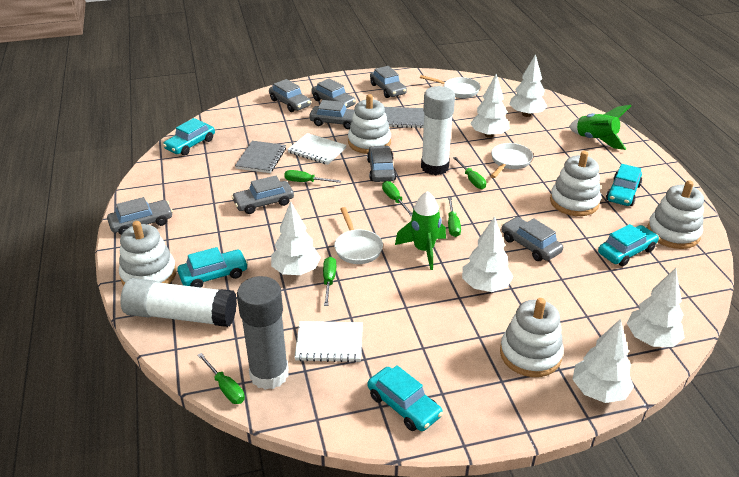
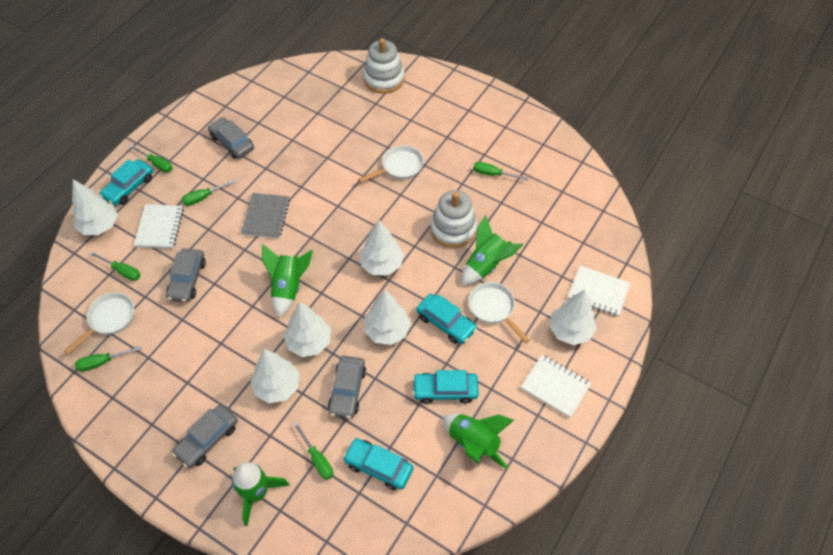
green rocket: 2 -> 4
grey car: 8 -> 4
grey glue stick: 1 -> 0
grey notebook: 2 -> 1
turquoise car: 5 -> 4
white glue stick: 2 -> 0
white notebook: 2 -> 3
white stacking toy: 5 -> 2

